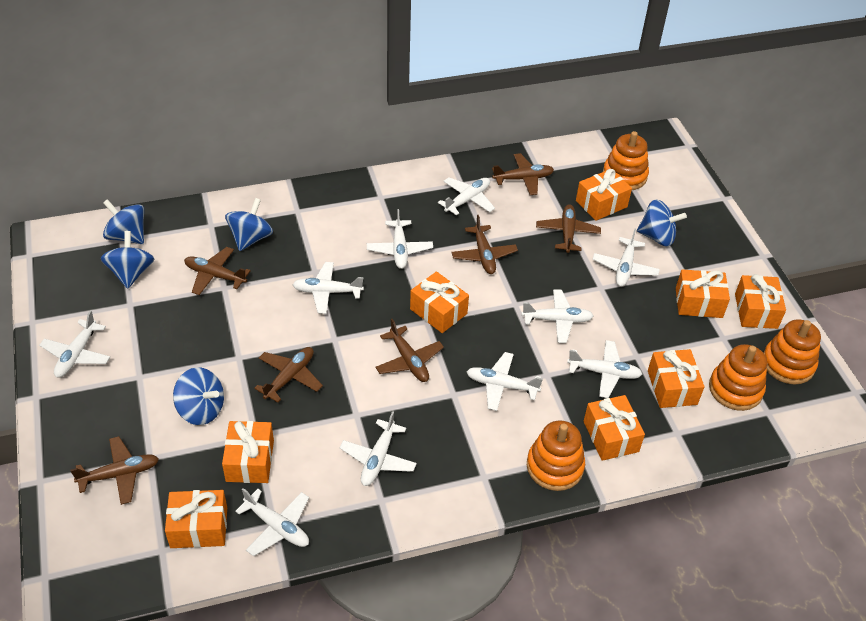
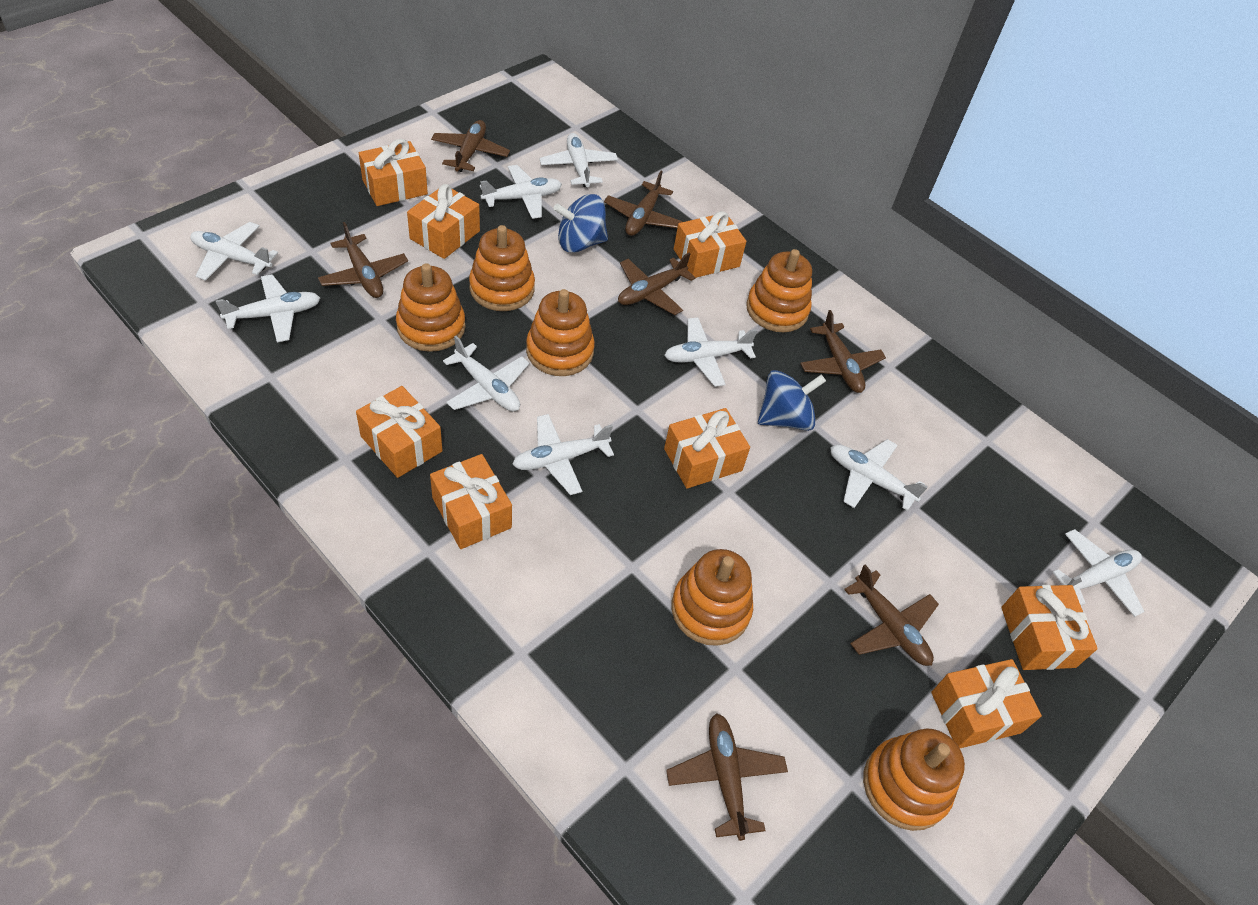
blue spinning top: 5 -> 2
orange stacking toy: 4 -> 6
white plane: 10 -> 9

